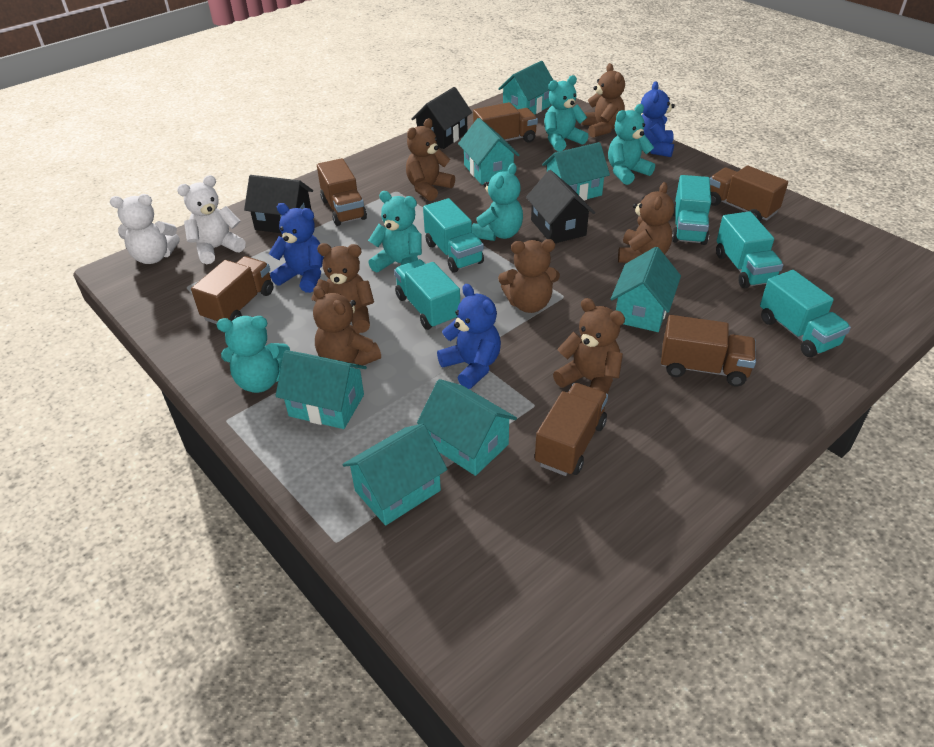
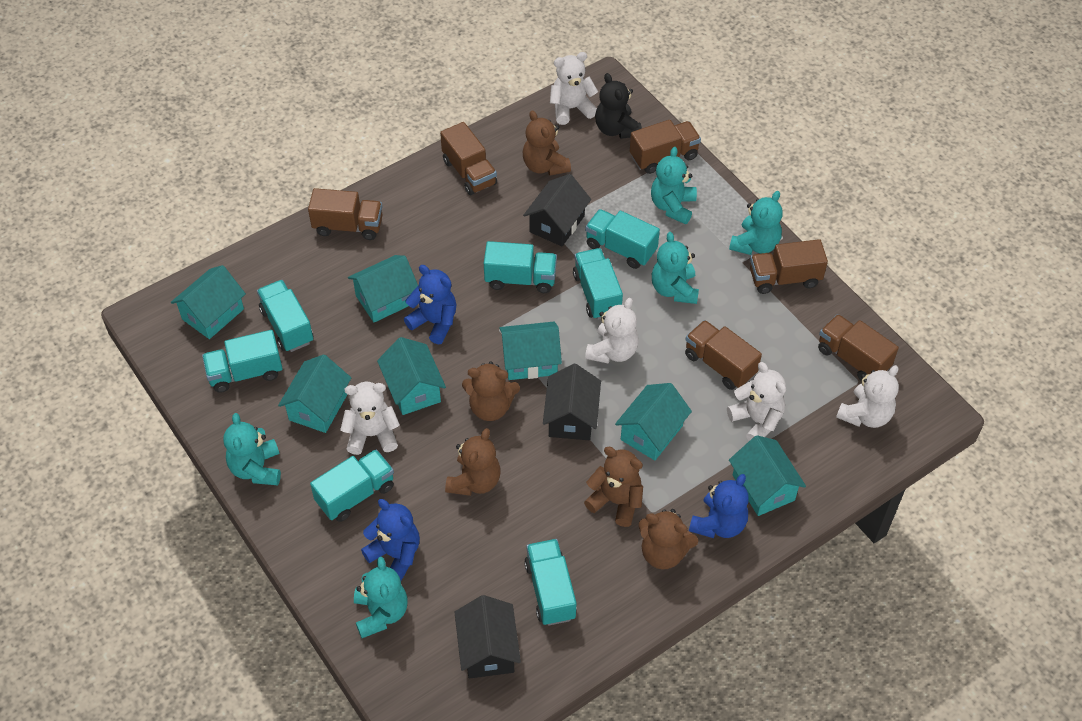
black teddy bear: 0 -> 1
brown teddy bear: 7 -> 5
turquoise truck: 5 -> 7
white teddy bear: 2 -> 5

